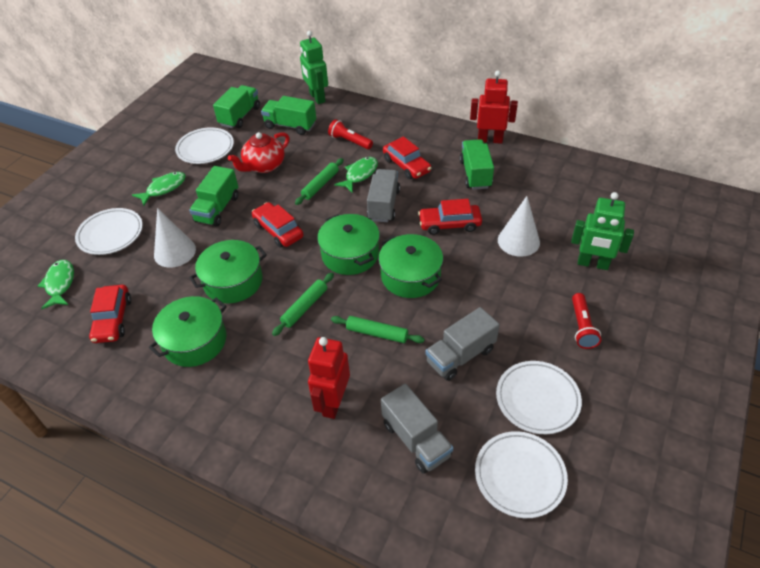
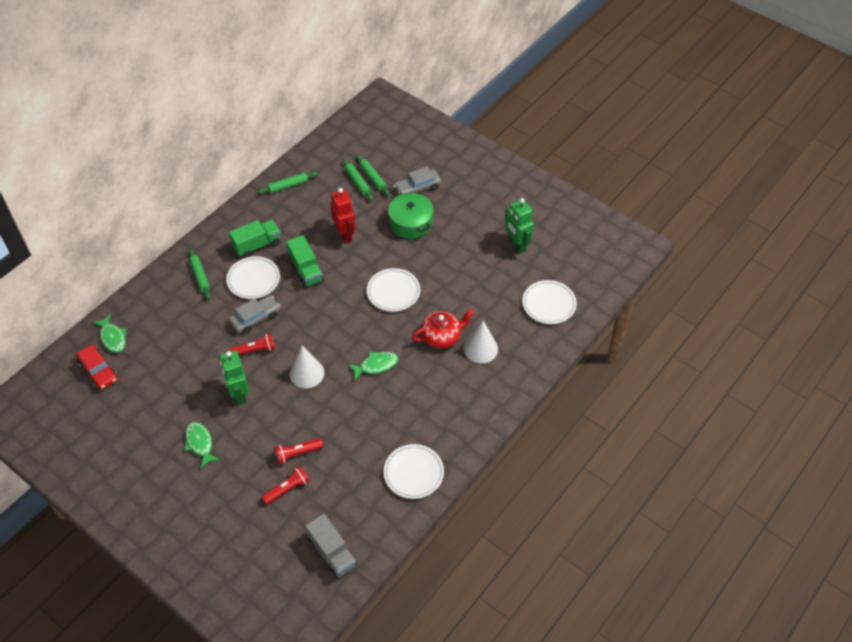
green pot: 4 -> 1
green rolling pin: 3 -> 4
green truck: 4 -> 2
grey car: 0 -> 2
grey truck: 3 -> 1
red car: 4 -> 1
red flashlight: 2 -> 3
red robot: 2 -> 1

